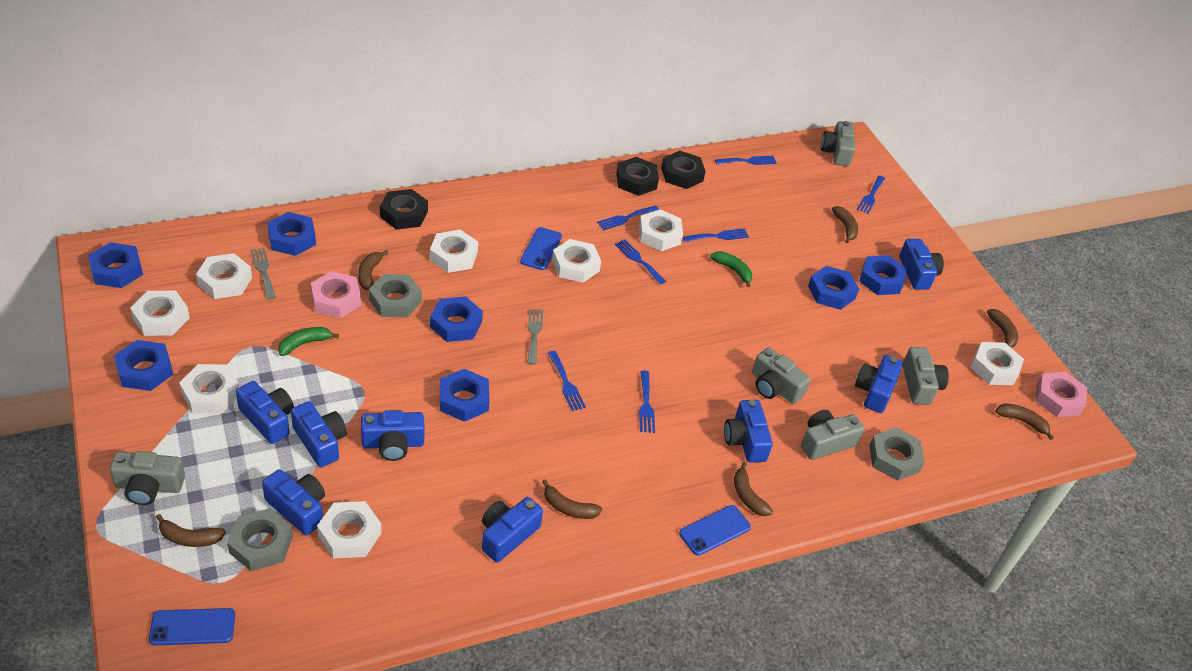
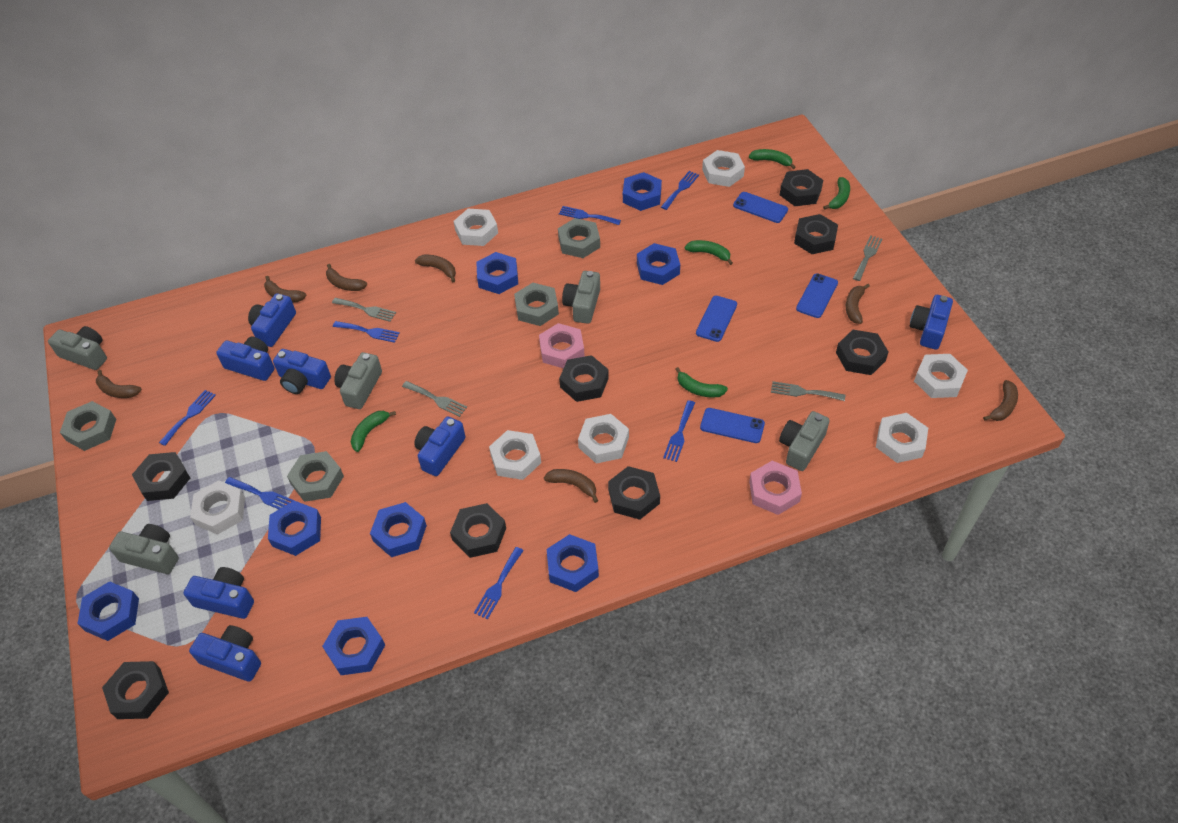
black nut: 3 -> 8
blue camera: 8 -> 7
blue nut: 7 -> 8
blue phone: 3 -> 4
green banana: 2 -> 5
grey fork: 2 -> 4
grey nut: 3 -> 4
white nut: 8 -> 7

